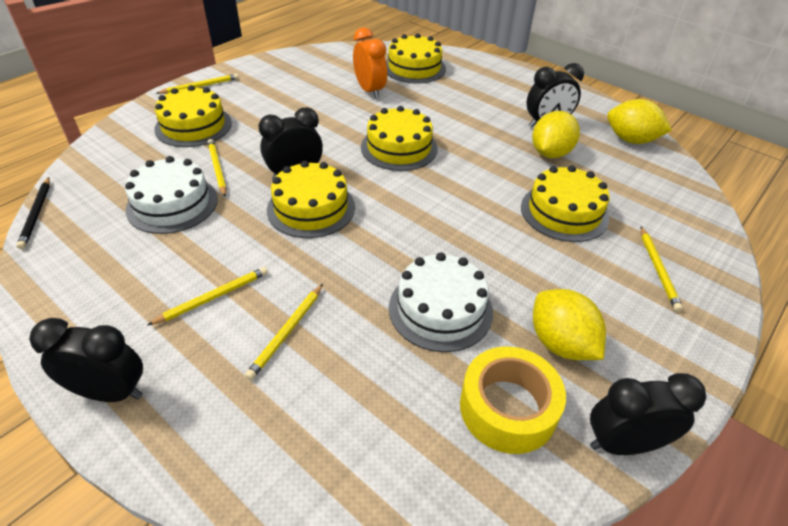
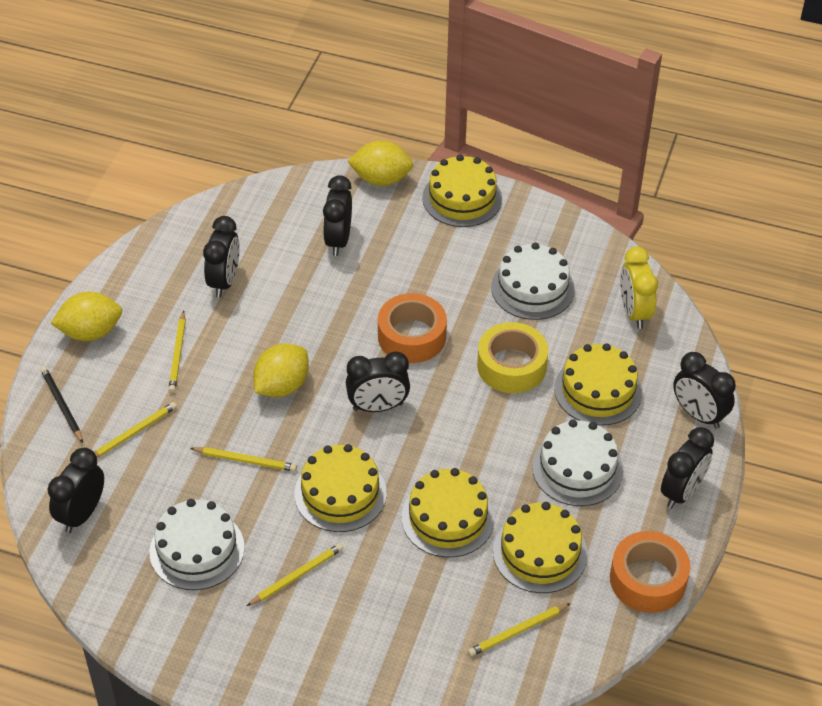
black clock: 4 -> 6
orange clock: 1 -> 0
orange tape: 0 -> 2
white cake: 2 -> 3
yellow clock: 0 -> 1

